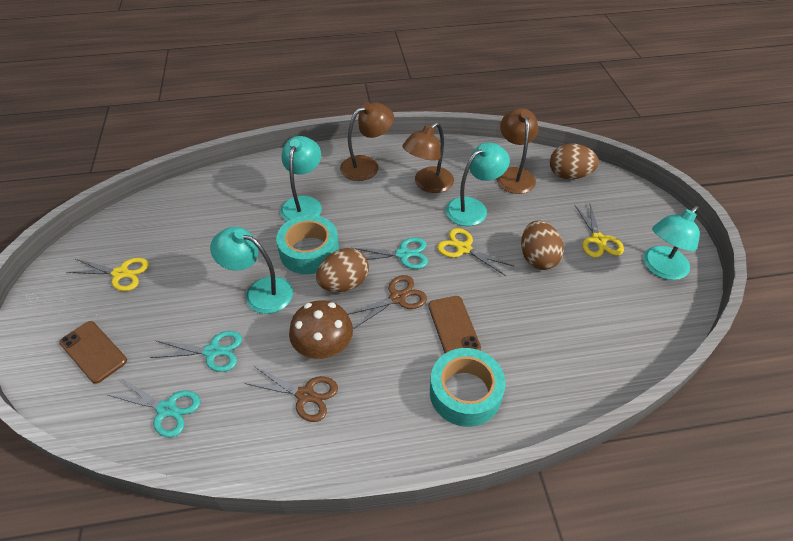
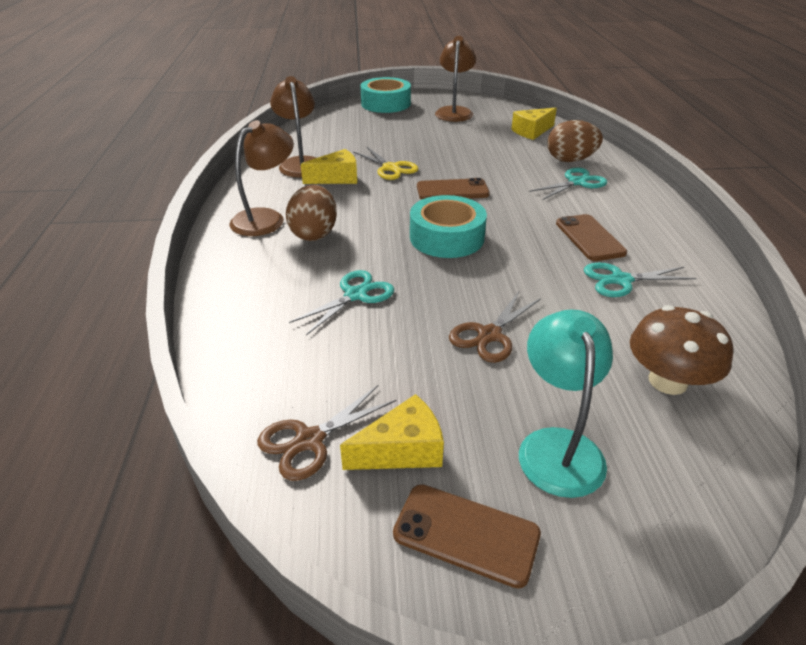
brown egg: 3 -> 2
brown phone: 2 -> 3
turquoise lamp: 4 -> 1
yellow cheese: 0 -> 3
yellow scissors: 3 -> 1

